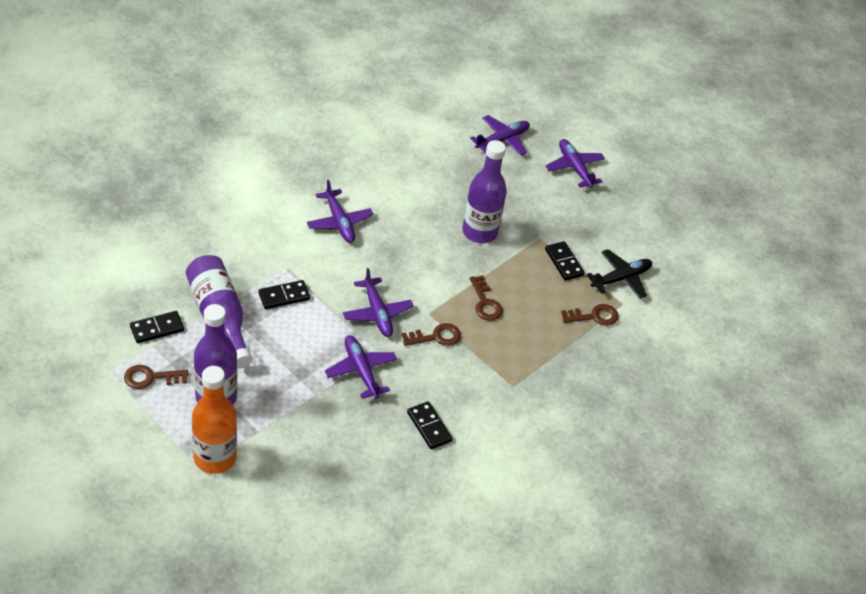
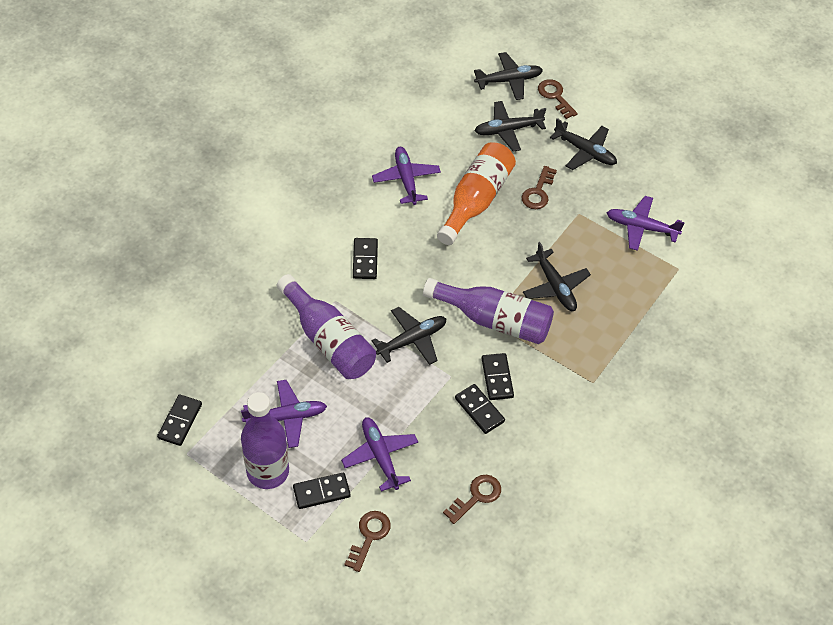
black domino: 4 -> 5
black plane: 1 -> 5
purple plane: 5 -> 4

